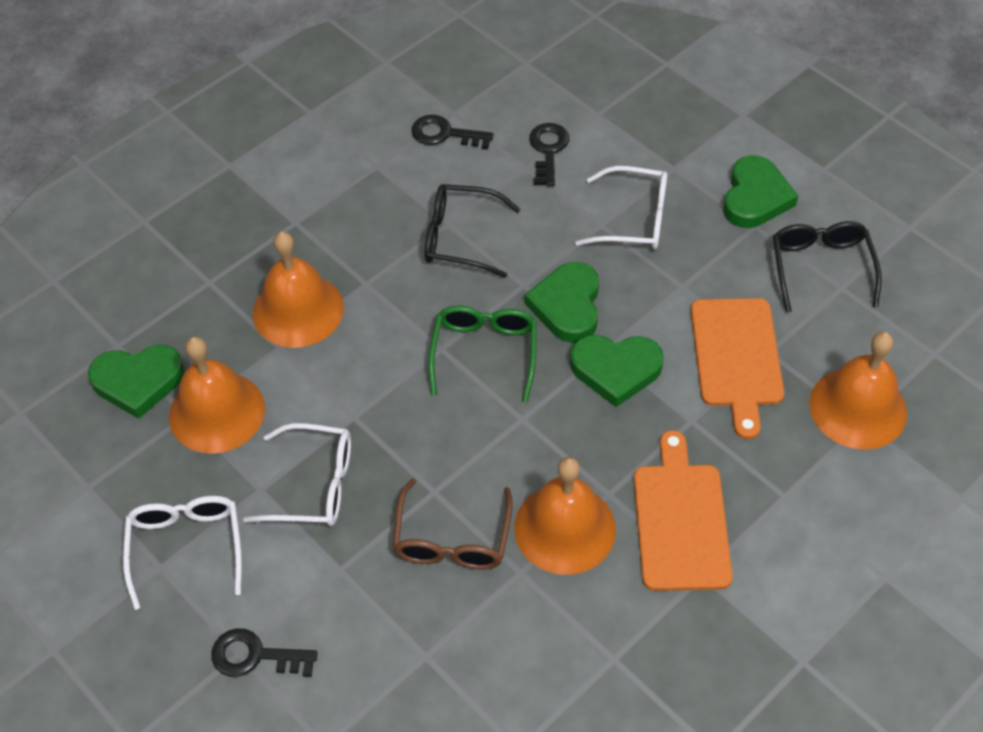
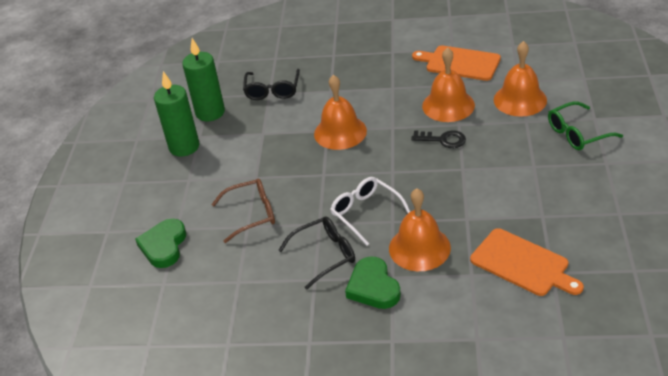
black key: 3 -> 1
green candle: 0 -> 2
green heart: 4 -> 2
white glasses: 3 -> 1

